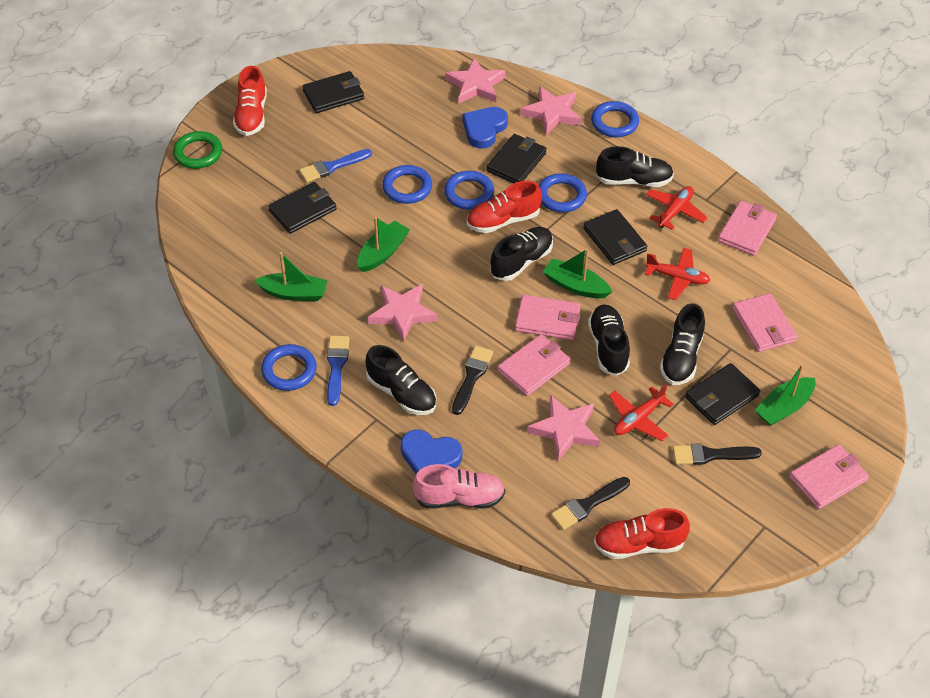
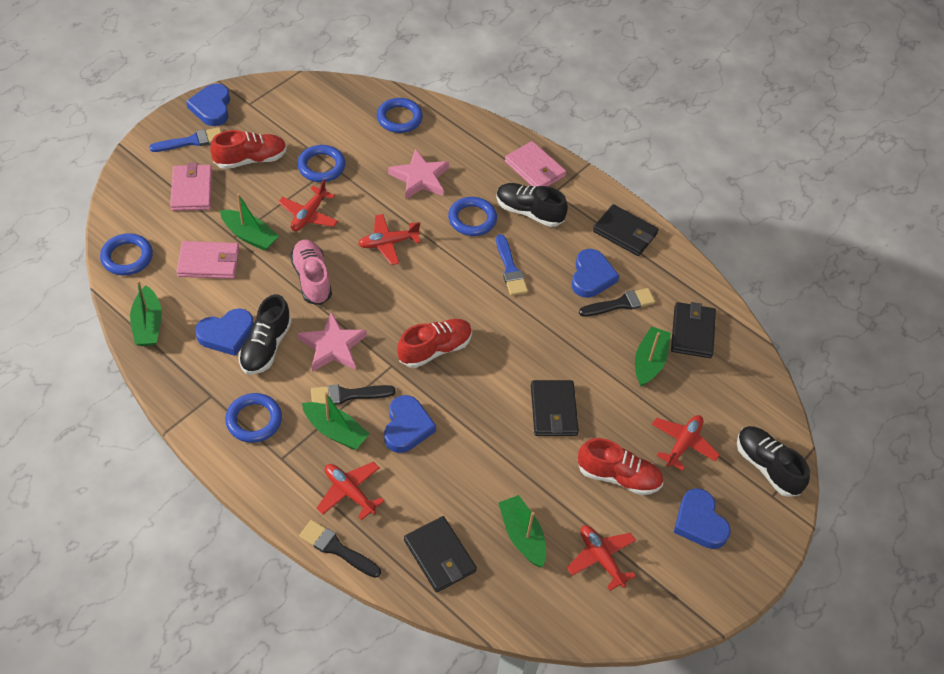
black shoe: 5 -> 3
black wallet: 5 -> 4
blue heart: 2 -> 5
green boat: 4 -> 5
green ring: 1 -> 0
pink star: 4 -> 2
pink wallet: 5 -> 3
red plane: 3 -> 5

